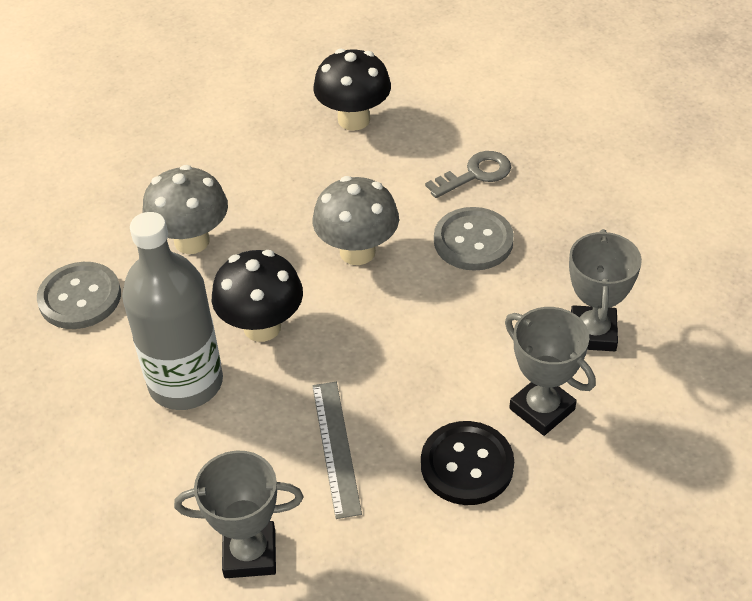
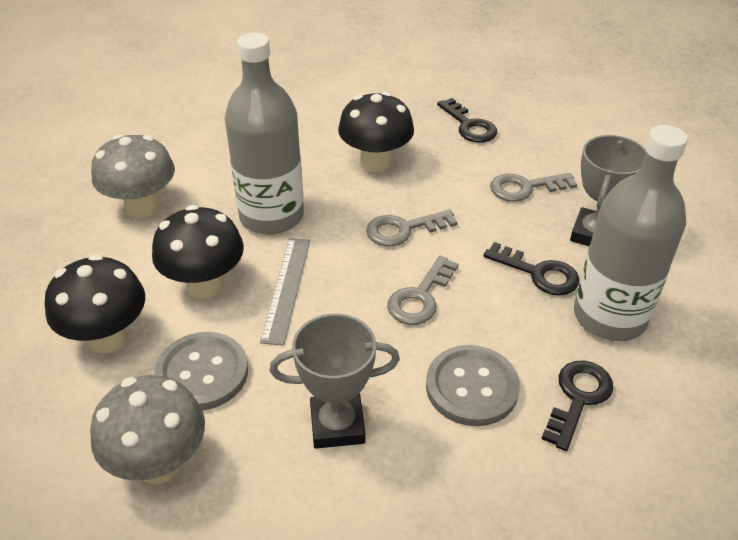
black button: 1 -> 0
black key: 0 -> 3
black mushroom: 2 -> 3
grey bottle: 1 -> 2
grey key: 1 -> 3
grey trophy: 3 -> 2

